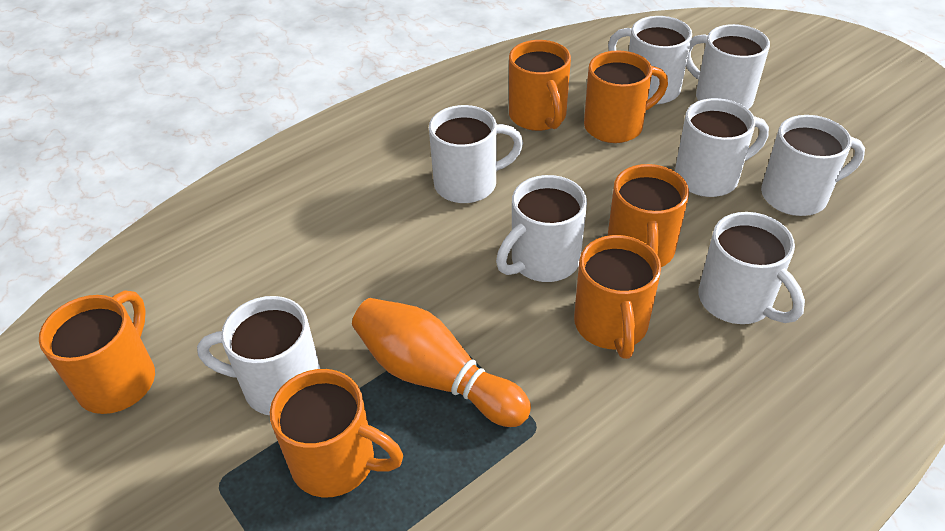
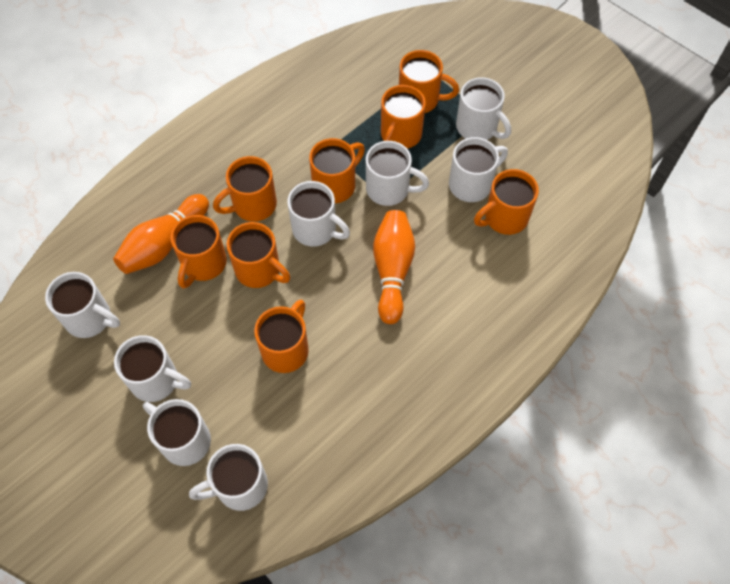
orange bowling pin: 1 -> 2
orange mug: 6 -> 8

